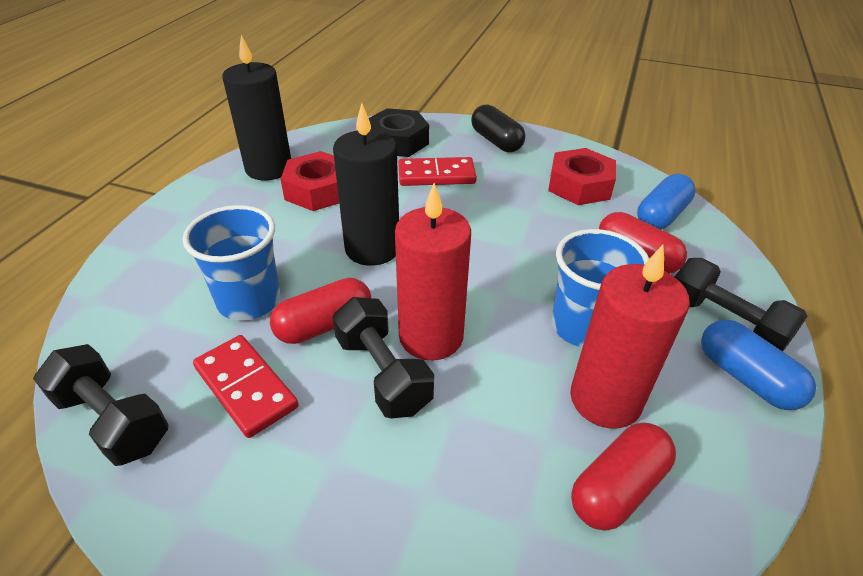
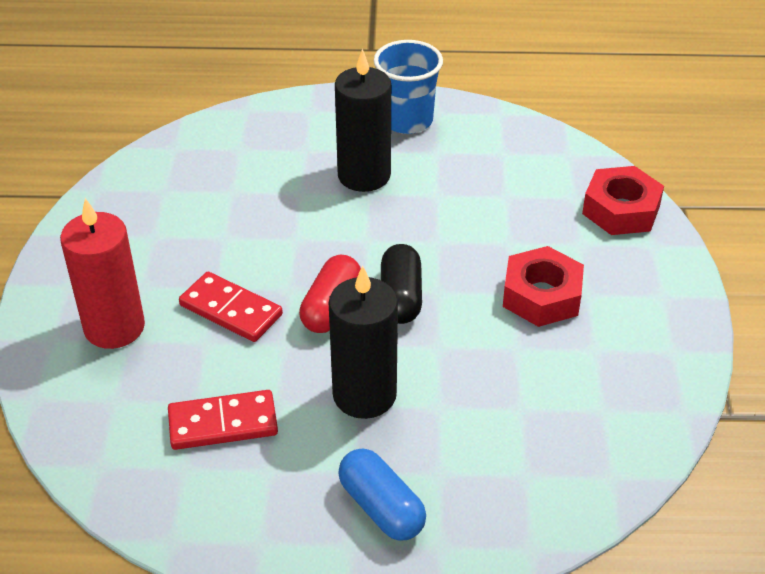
black dumbbell: 3 -> 0
black nut: 1 -> 0
blue capsule: 2 -> 1
blue cup: 2 -> 1
red candle: 2 -> 1
red capsule: 3 -> 1

